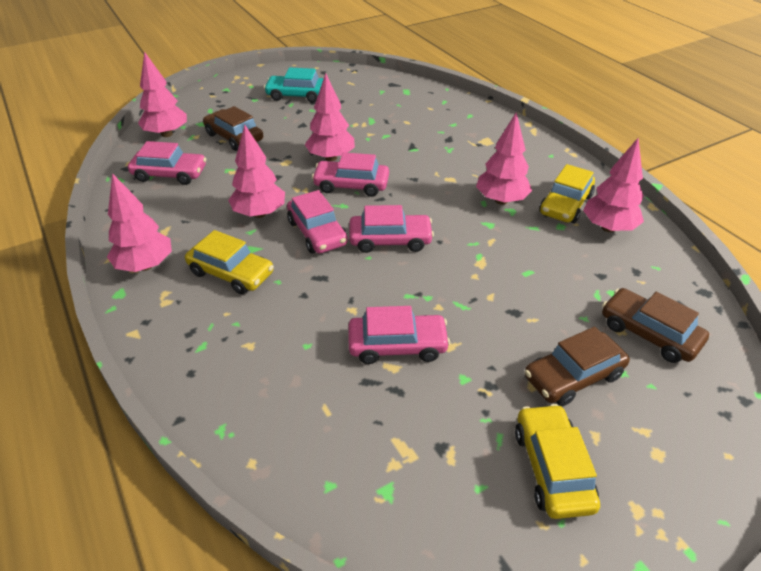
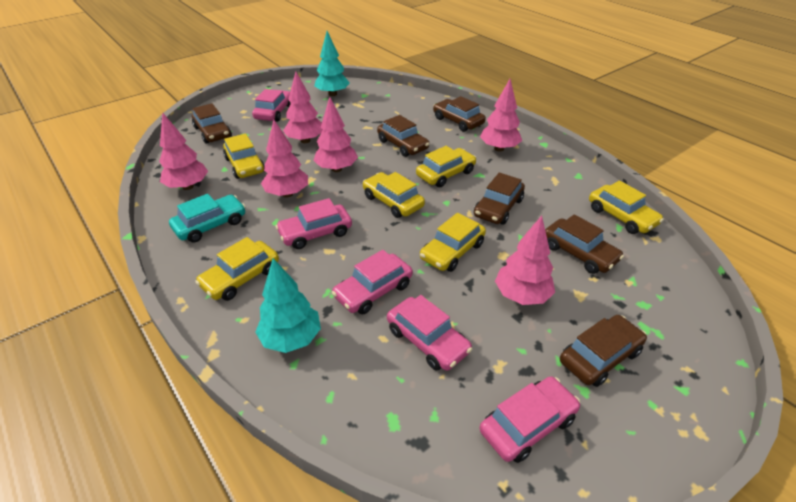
brown car: 3 -> 6
turquoise tree: 0 -> 2
yellow car: 3 -> 6

